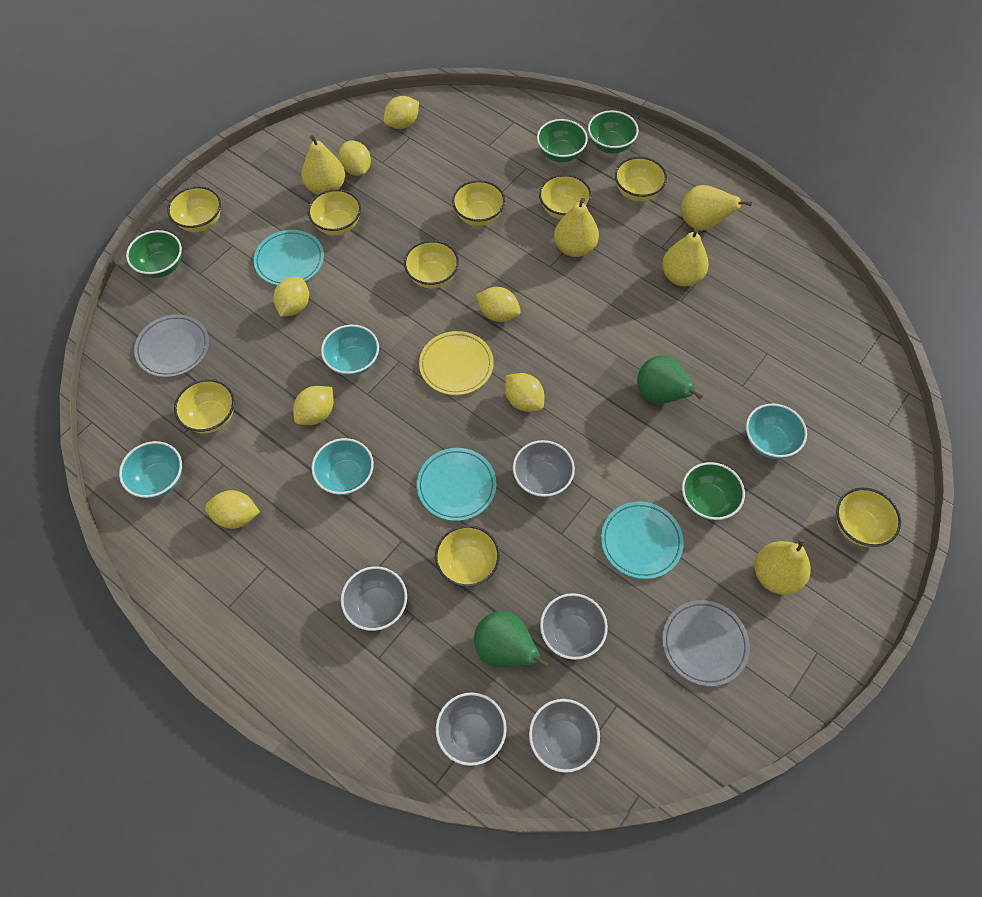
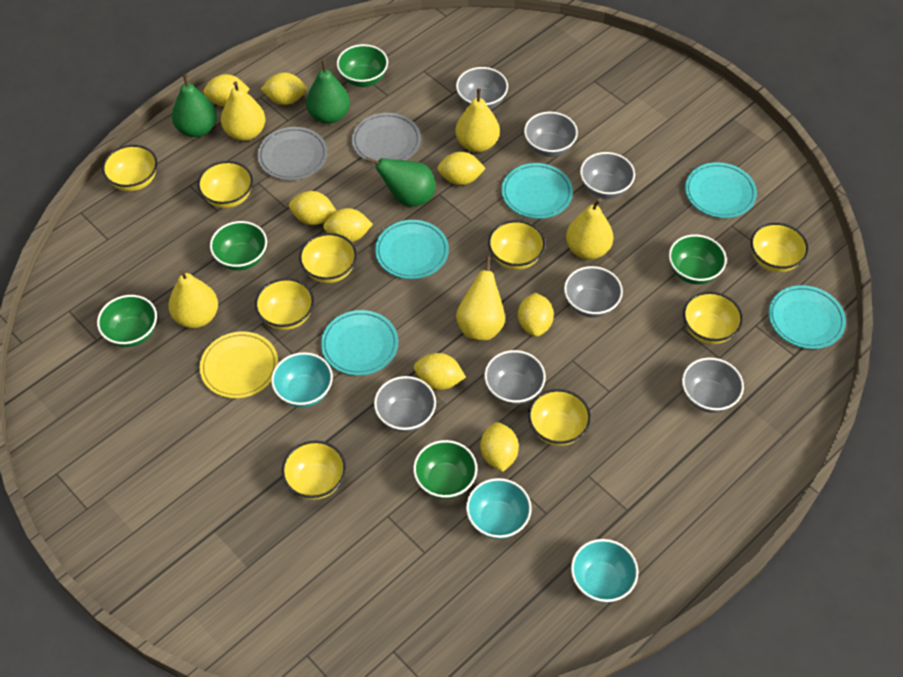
green bowl: 4 -> 5
green pear: 2 -> 3
grey bowl: 5 -> 7
turquoise bowl: 4 -> 3
turquoise plate: 3 -> 5
yellow lemon: 7 -> 8

